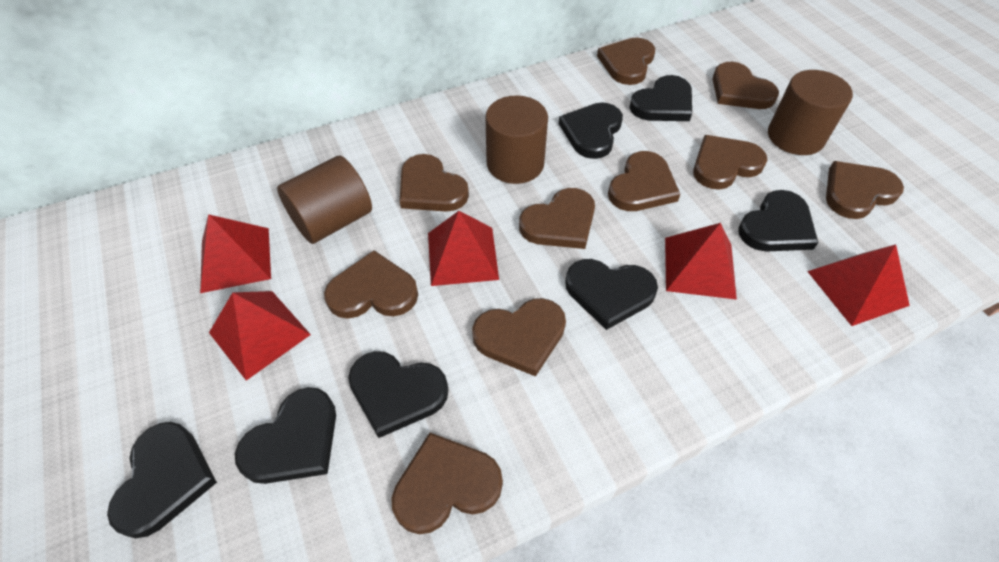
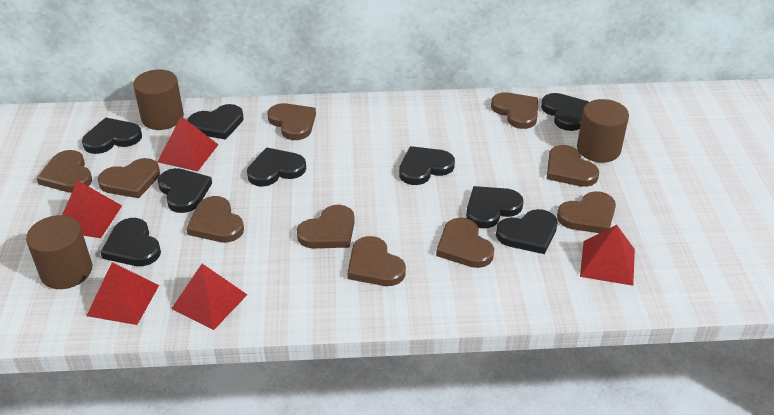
black heart: 7 -> 9

